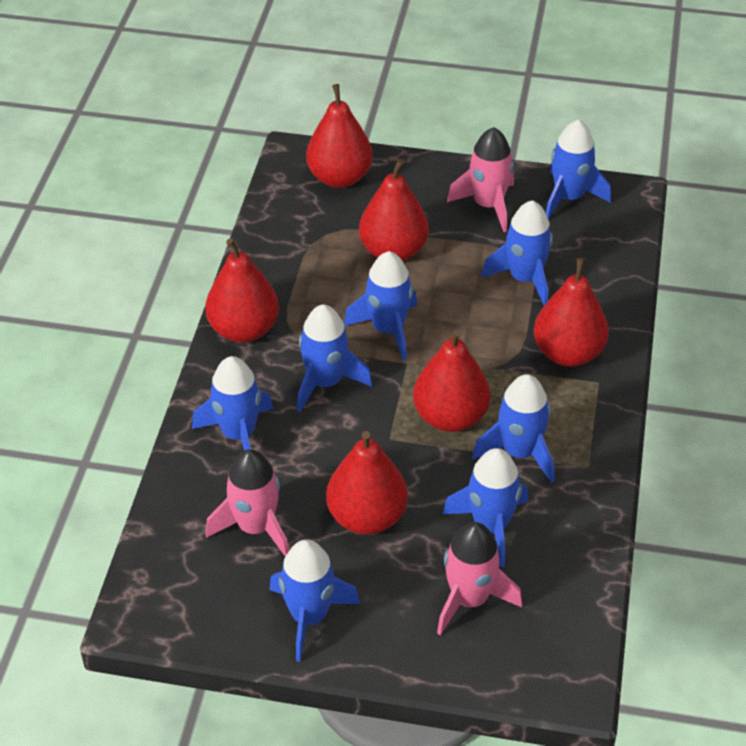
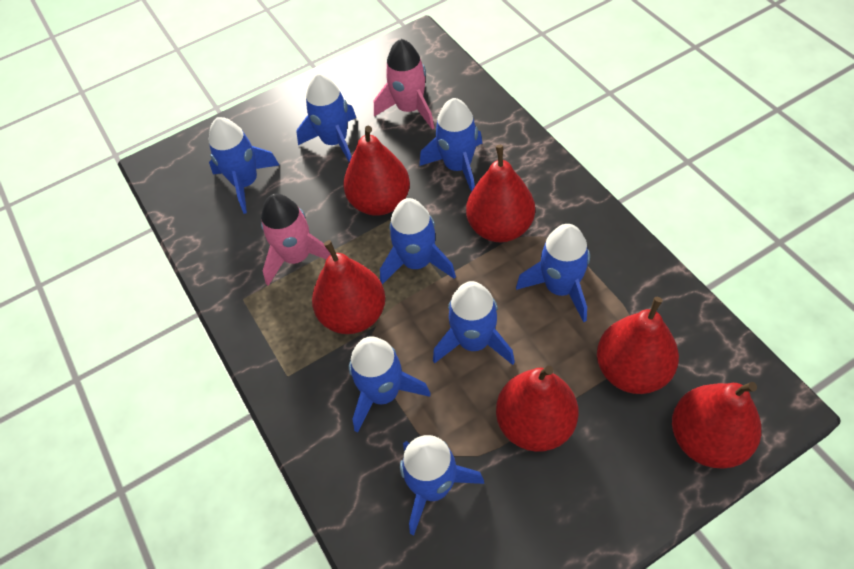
pink rocket: 3 -> 2

